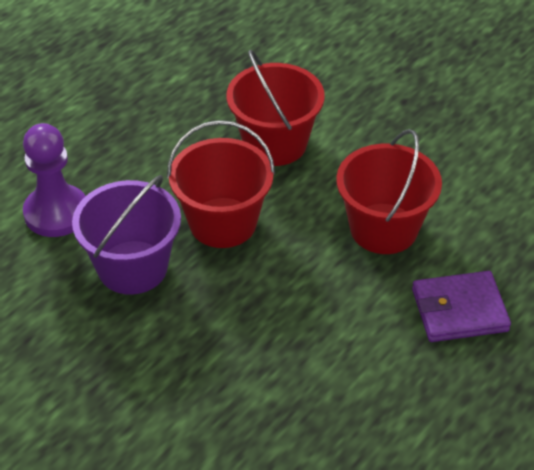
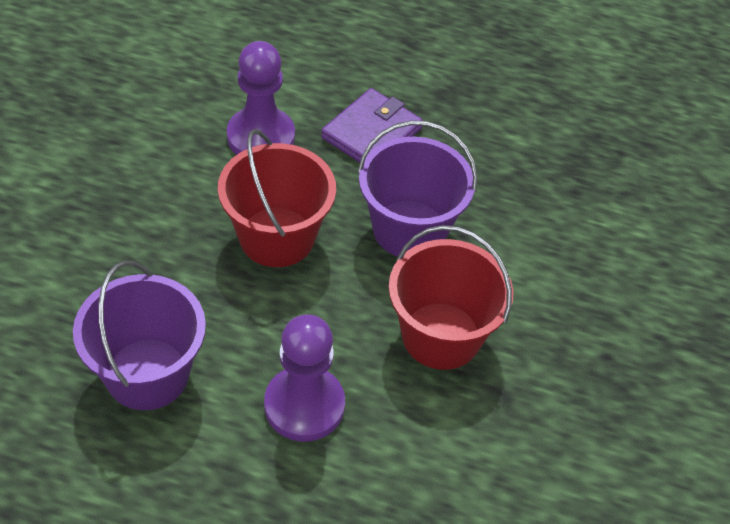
purple bucket: 1 -> 2
purple pawn: 1 -> 2
red bucket: 3 -> 2

